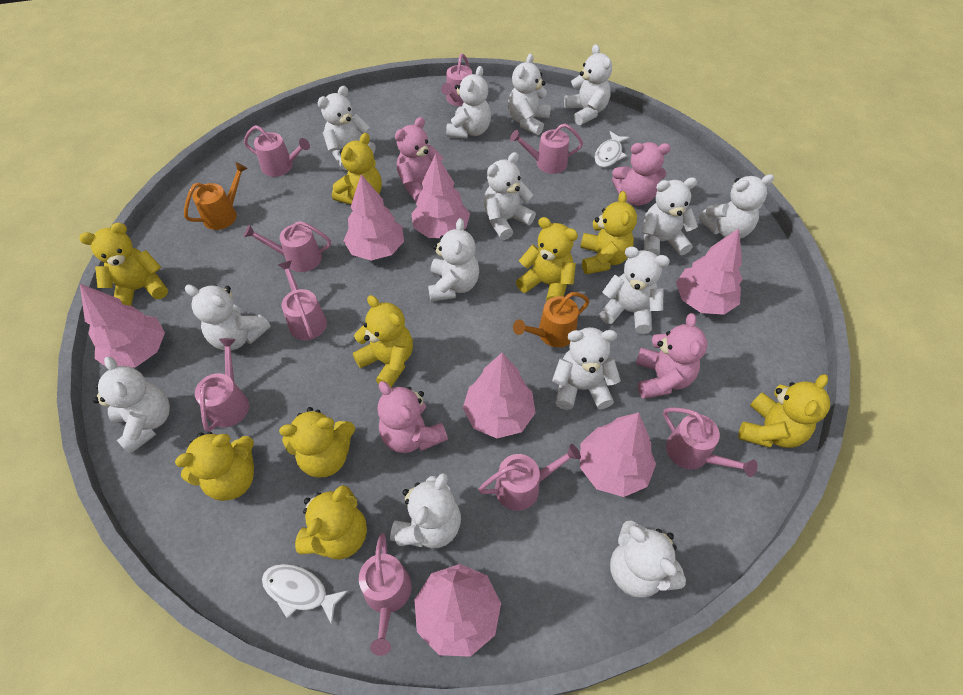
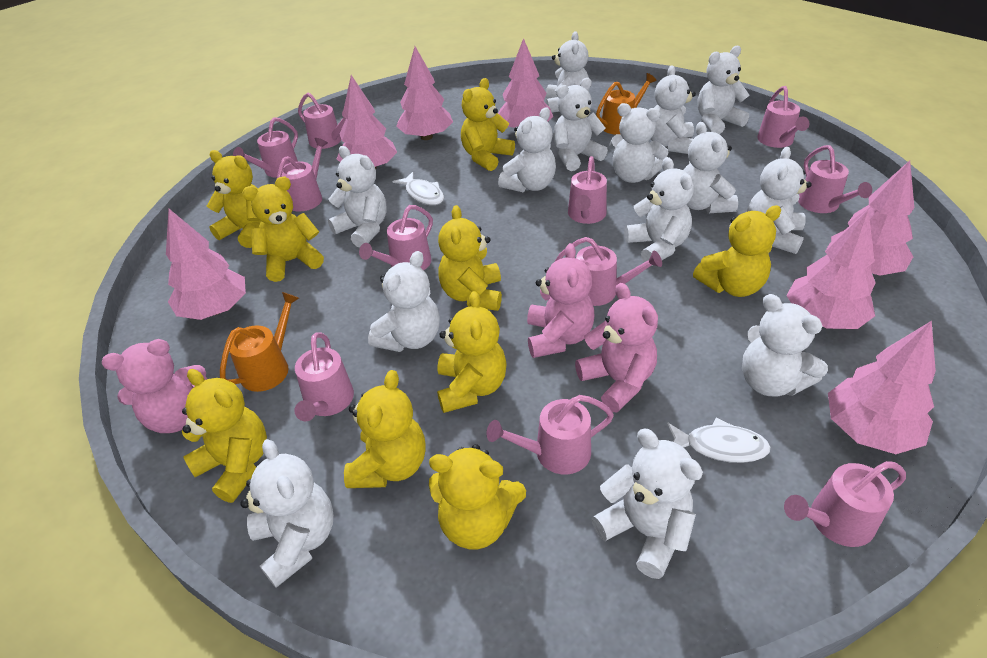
pink teddy bear: 4 -> 3
pink watering can: 9 -> 11

